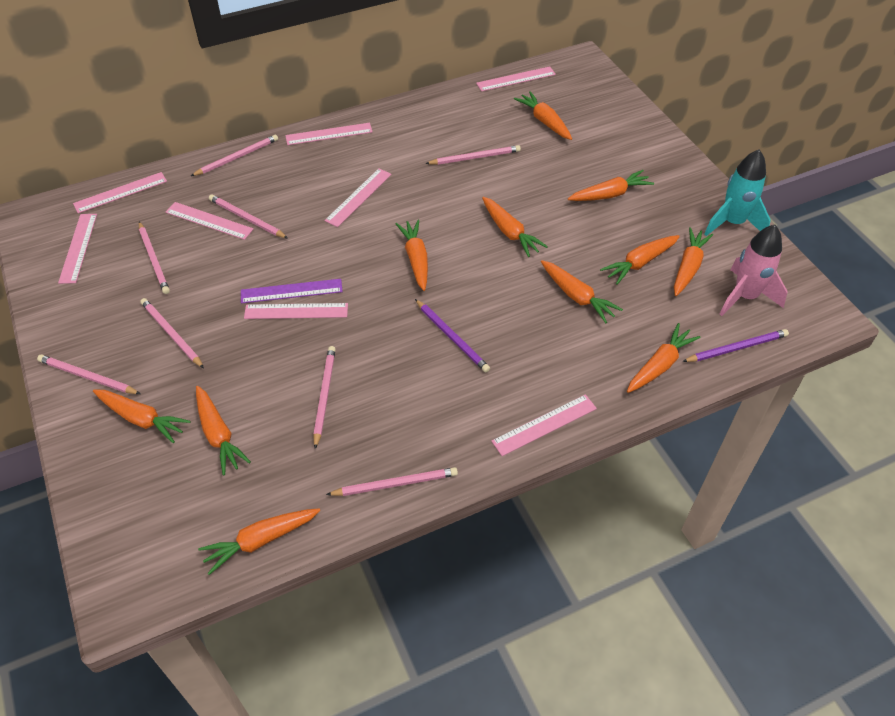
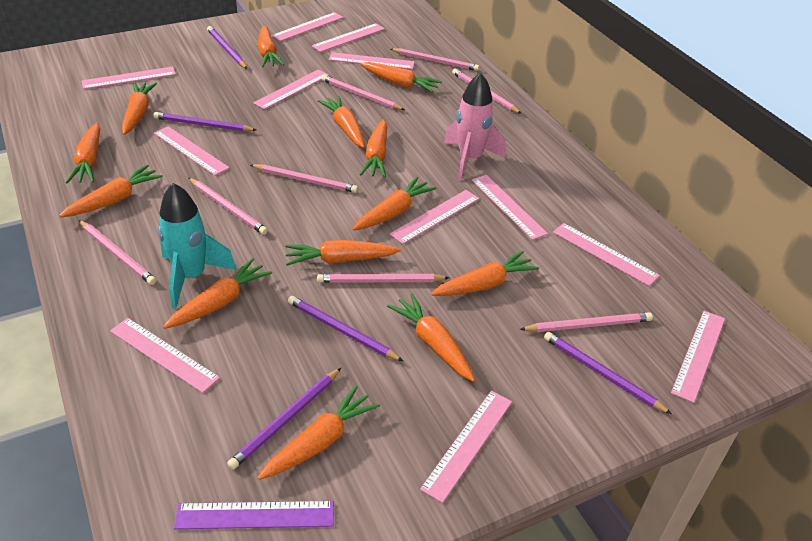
orange carrot: 11 -> 13
pink ruler: 8 -> 12
purple pencil: 2 -> 5

